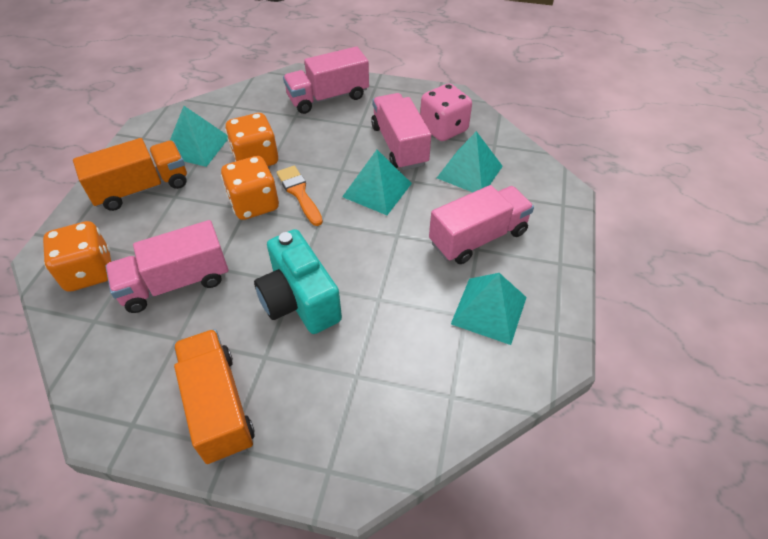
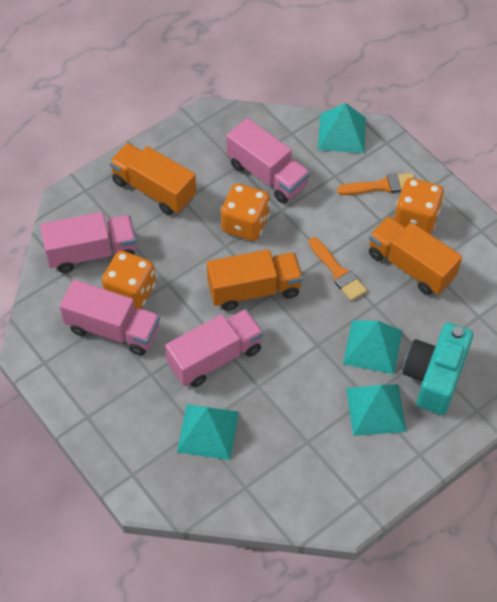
orange brush: 1 -> 2
orange truck: 2 -> 3
pink dice: 1 -> 0

